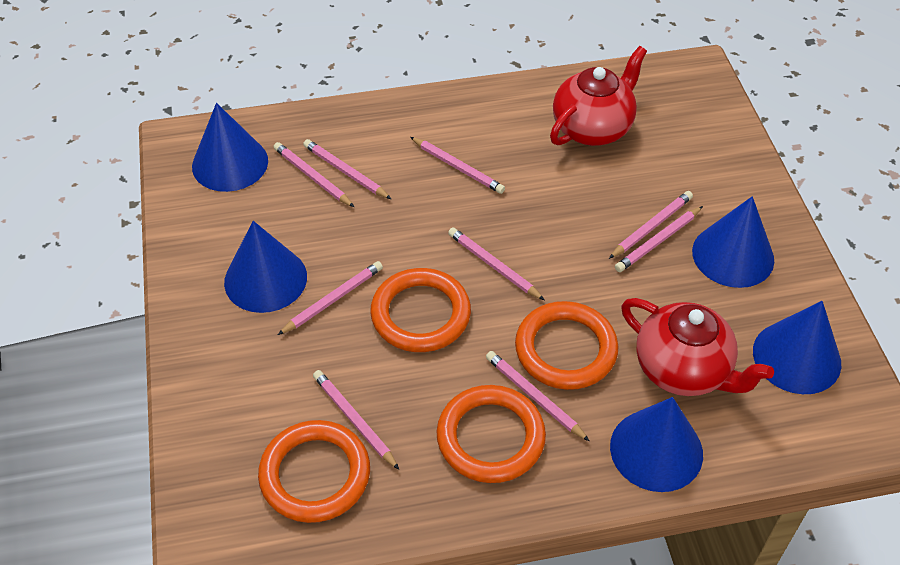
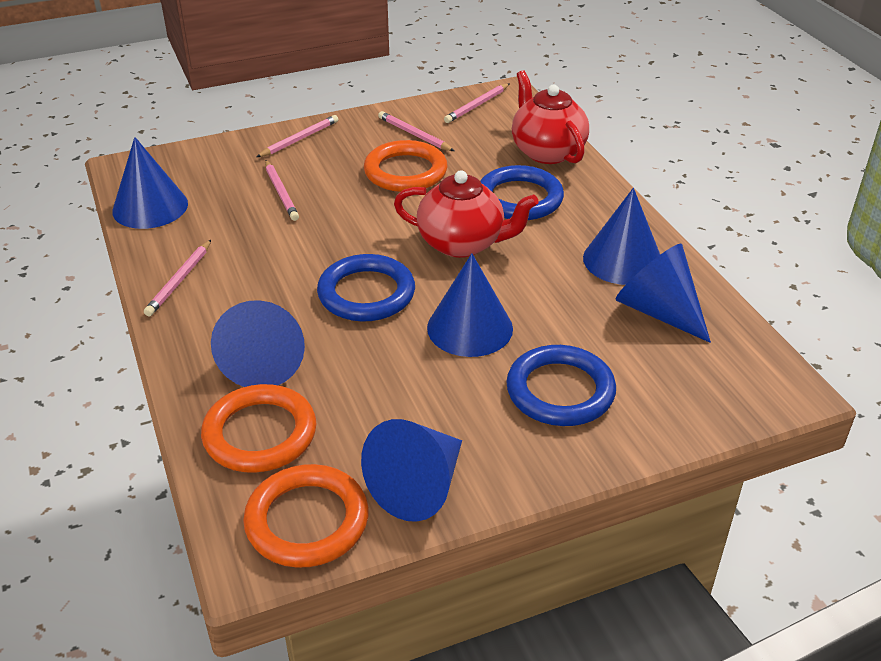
blue cone: 5 -> 6
blue ring: 0 -> 3
orange ring: 4 -> 3
pink pencil: 9 -> 5

